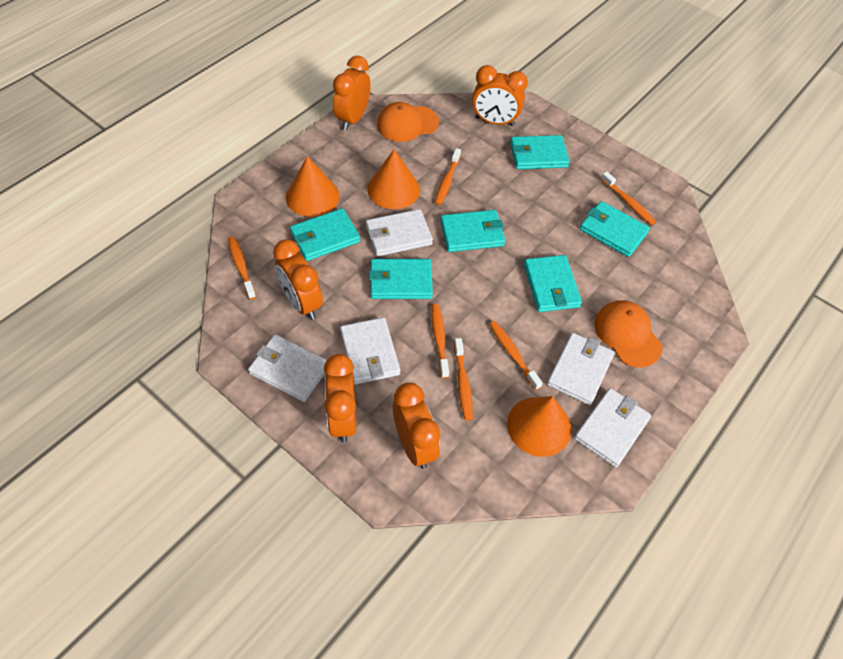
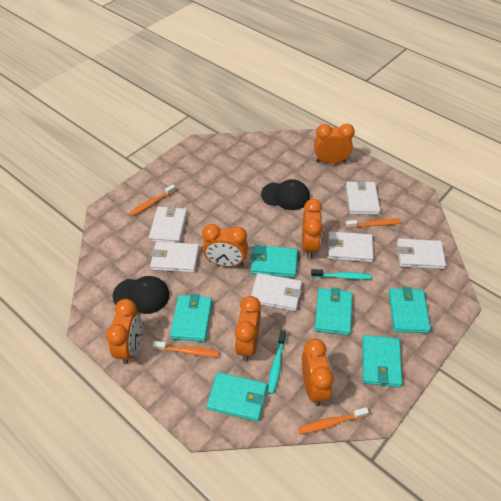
black cap: 0 -> 2
orange cap: 2 -> 0
orange clock: 5 -> 6
orange cone: 3 -> 0
orange toothbrush: 6 -> 4
turquoise toothbrush: 0 -> 2
white wallet: 5 -> 6

